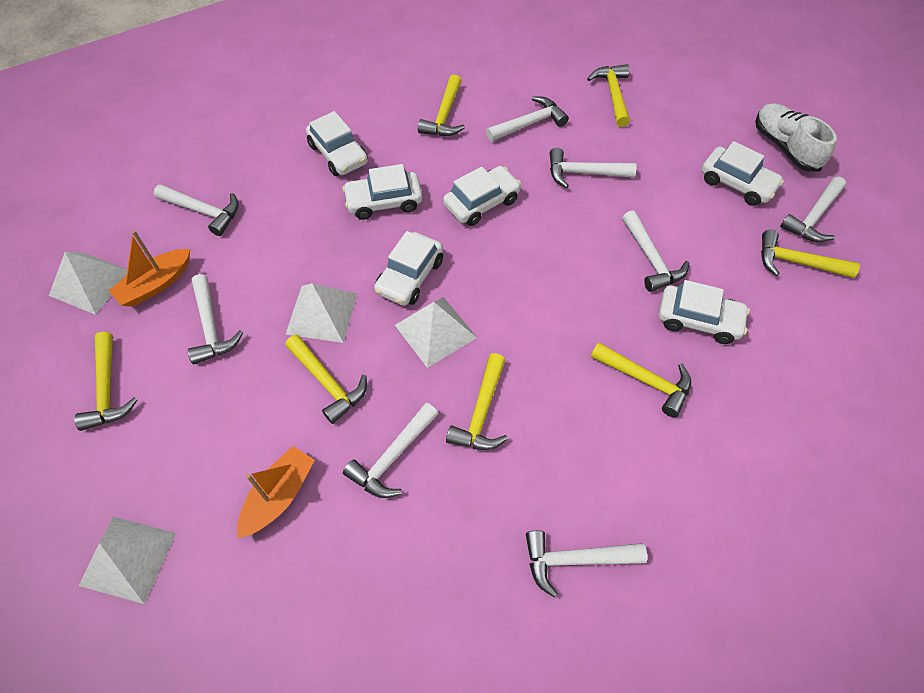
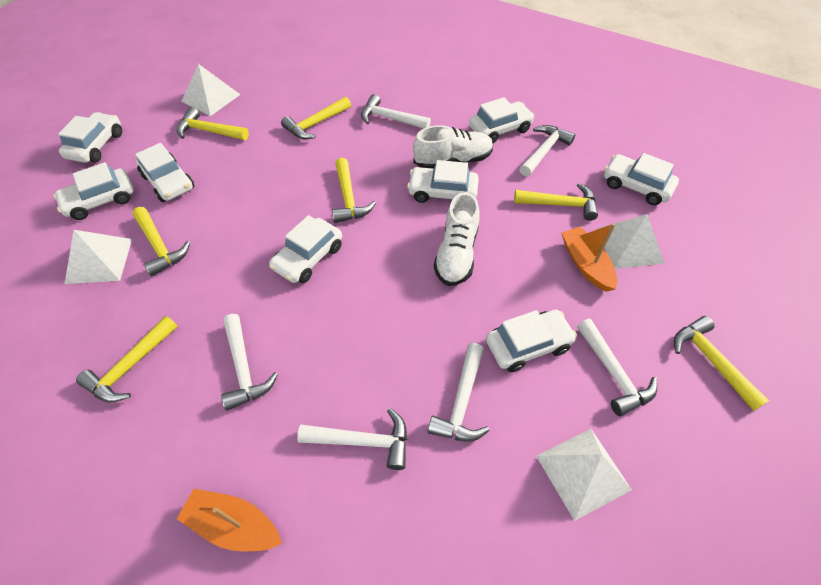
white car: 6 -> 8
white hammer: 8 -> 6
white shoe: 1 -> 2

